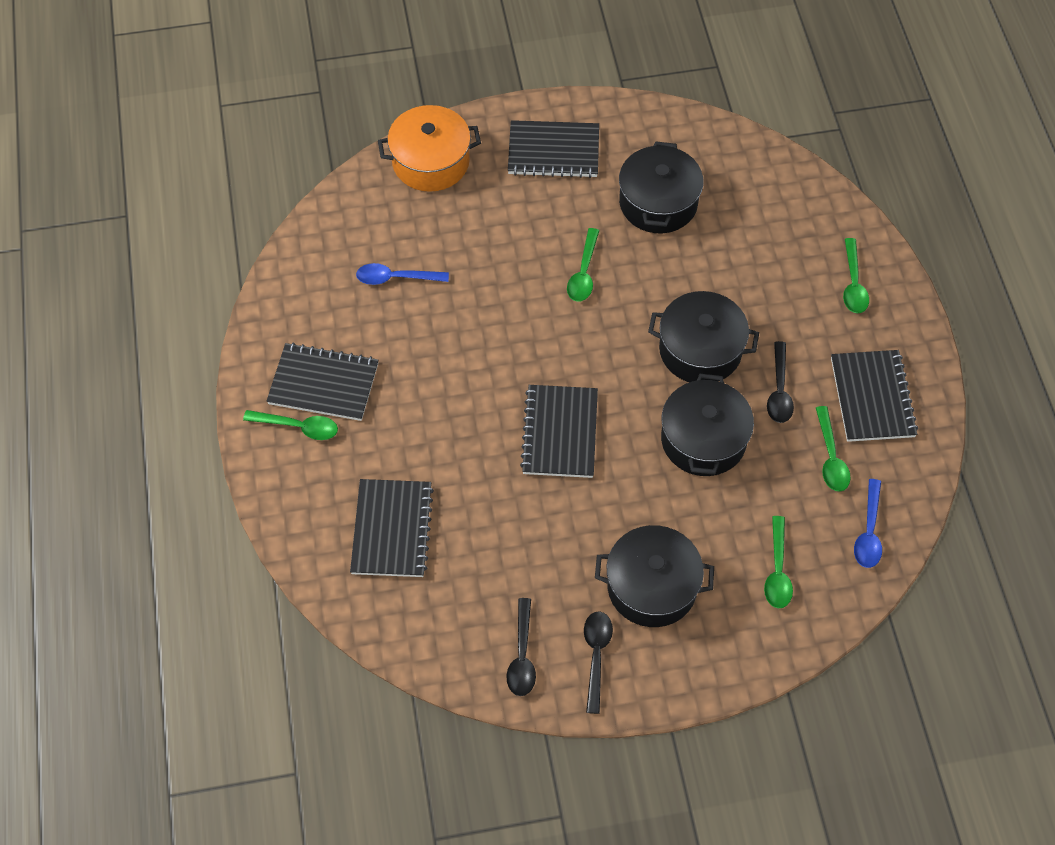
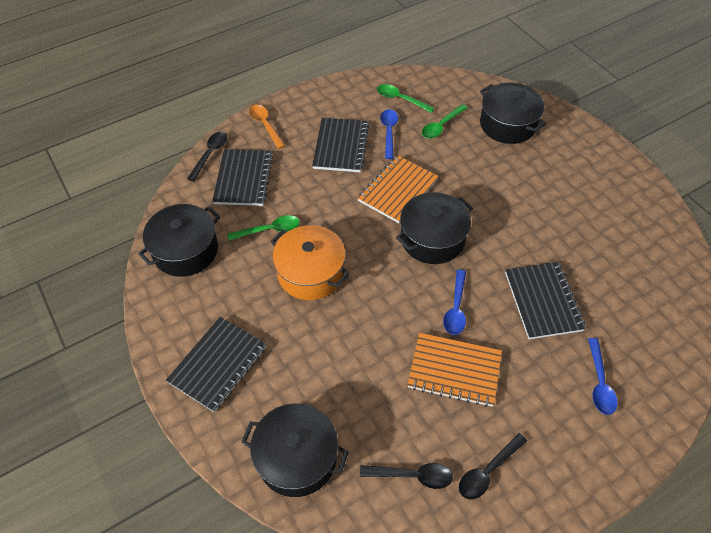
black notebook: 5 -> 4
blue spoon: 2 -> 3
green spoon: 5 -> 3
orange notebook: 0 -> 2
orange spoon: 0 -> 1

